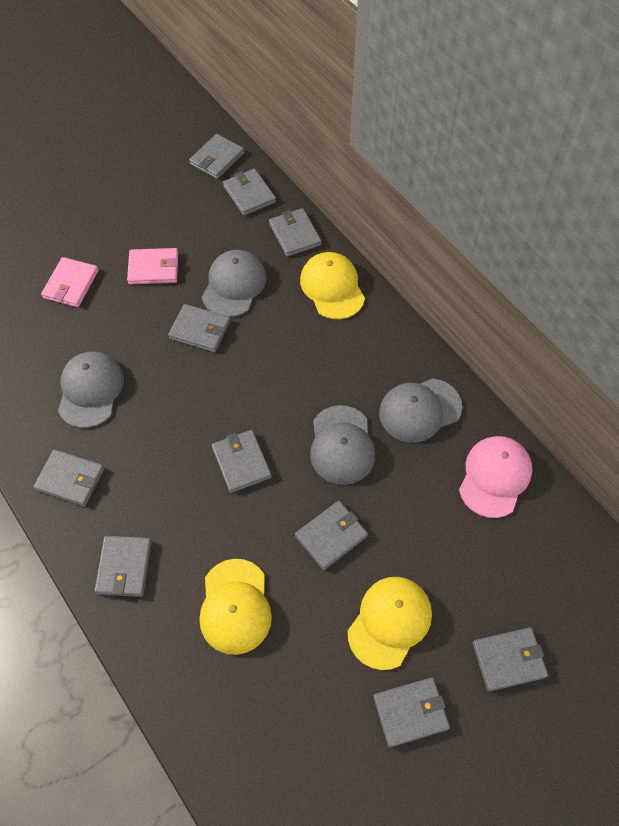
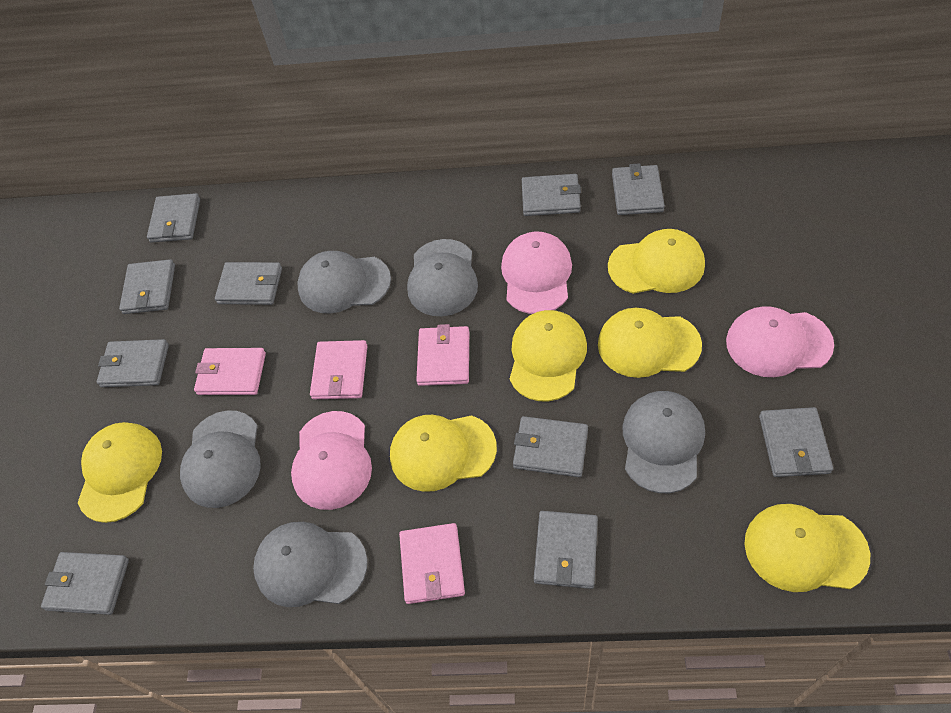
grey cap: 4 -> 5
pink cap: 1 -> 3
pink wallet: 2 -> 4
yellow cap: 3 -> 6

